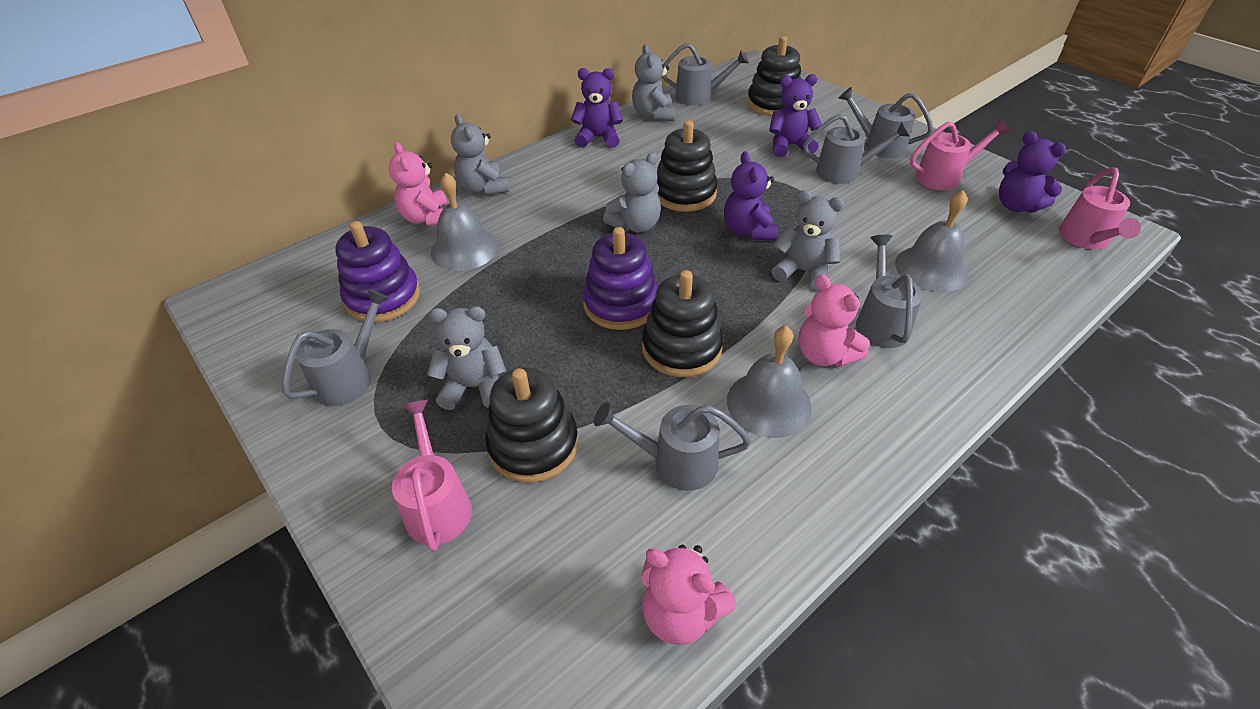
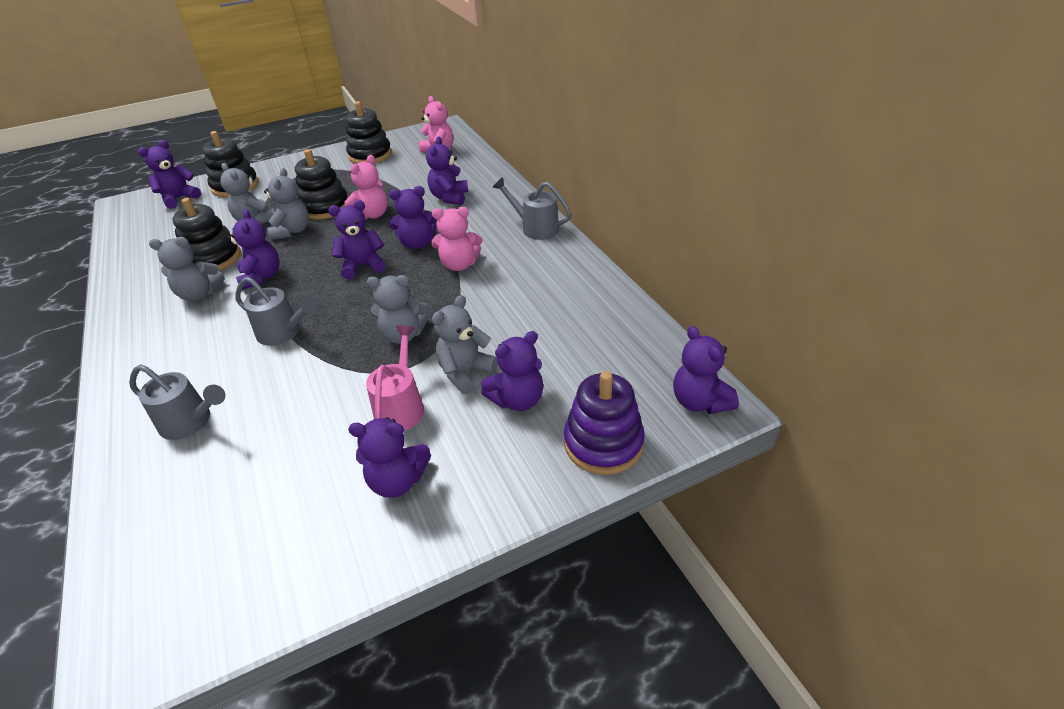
grey bell: 3 -> 0
grey watering can: 6 -> 3
pink watering can: 3 -> 1
purple stacking toy: 2 -> 1
purple teddy bear: 4 -> 8

